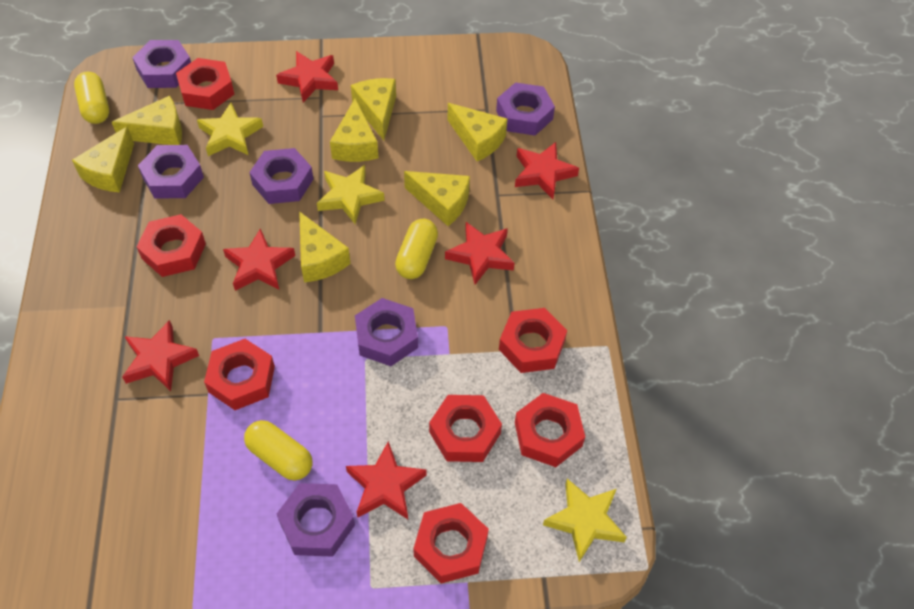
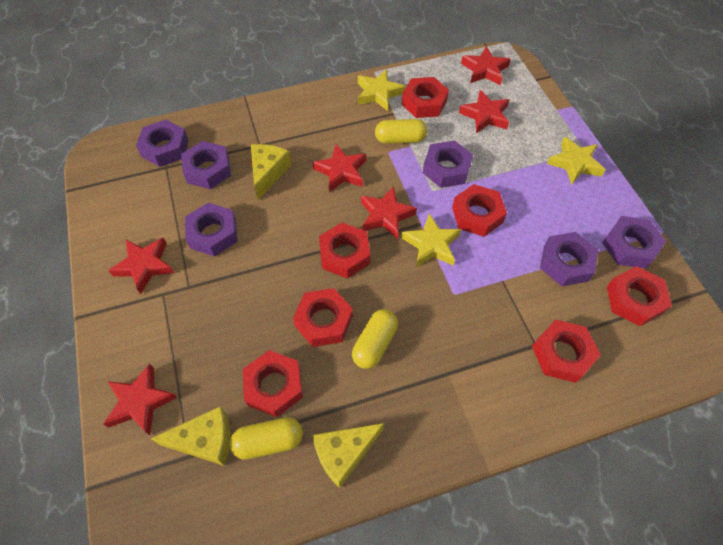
yellow cheese: 7 -> 3

